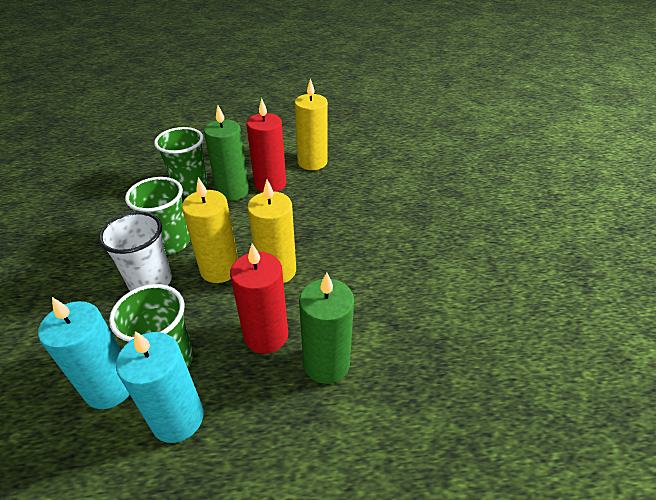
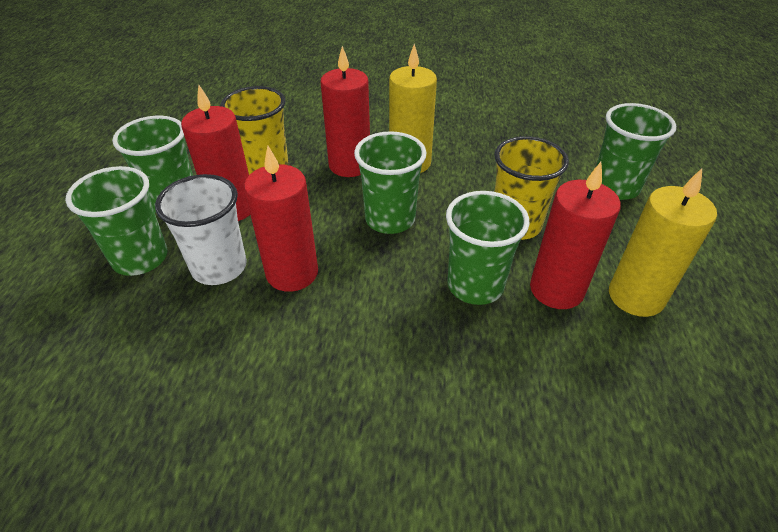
green candle: 2 -> 0
green cup: 3 -> 5
red candle: 2 -> 4
turquoise candle: 2 -> 0
yellow candle: 3 -> 2
yellow cup: 0 -> 2

